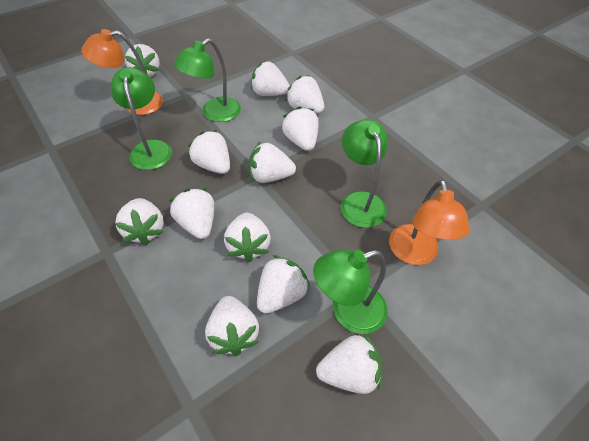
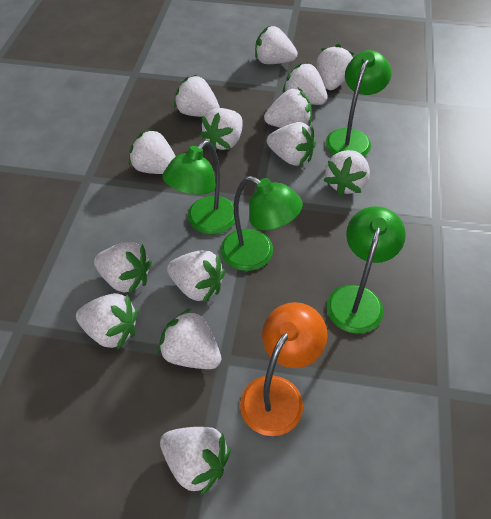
orange lamp: 2 -> 1
white strawberry: 12 -> 14

